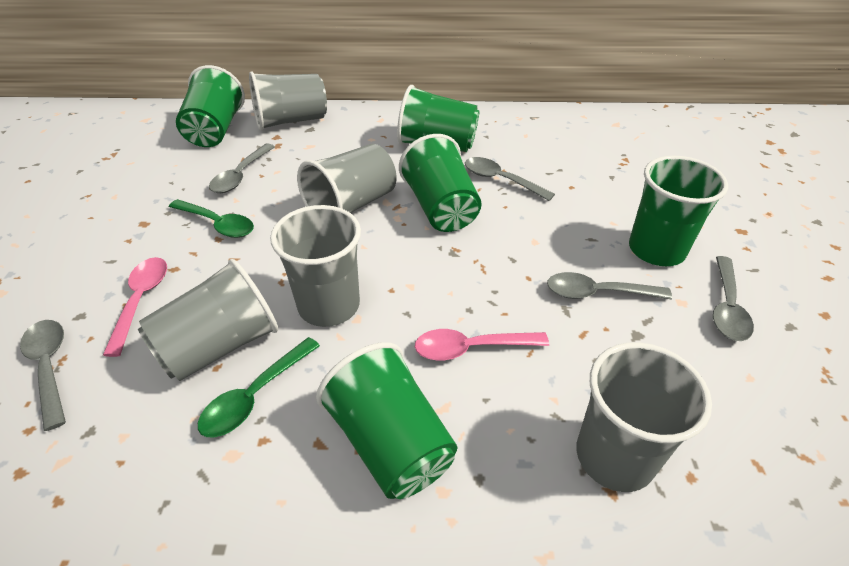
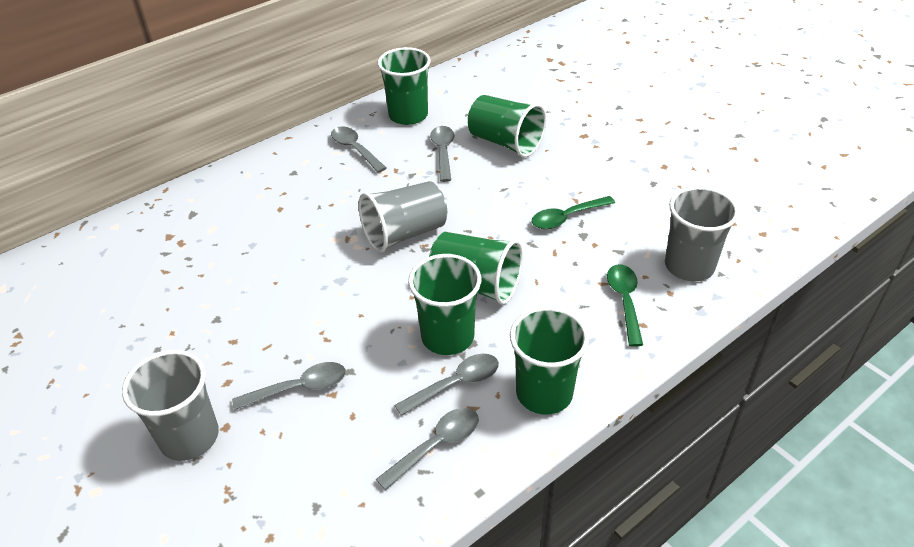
grey cup: 5 -> 3
pink spoon: 2 -> 0

